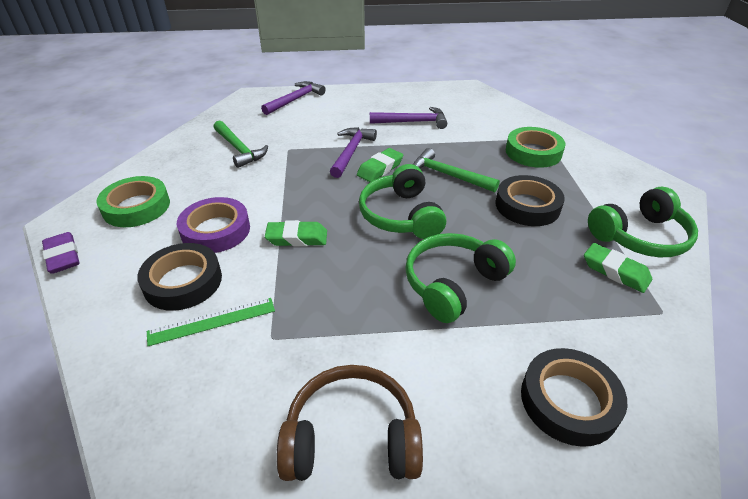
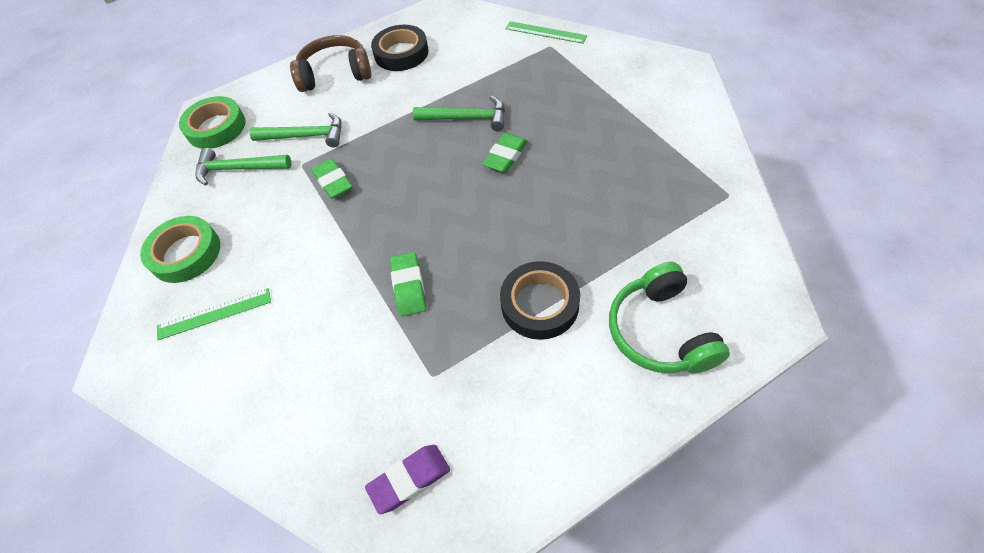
black tape: 3 -> 2
green hammer: 2 -> 3
green headphones: 3 -> 1
green ruler: 1 -> 2
purple hammer: 3 -> 0
purple tape: 1 -> 0

